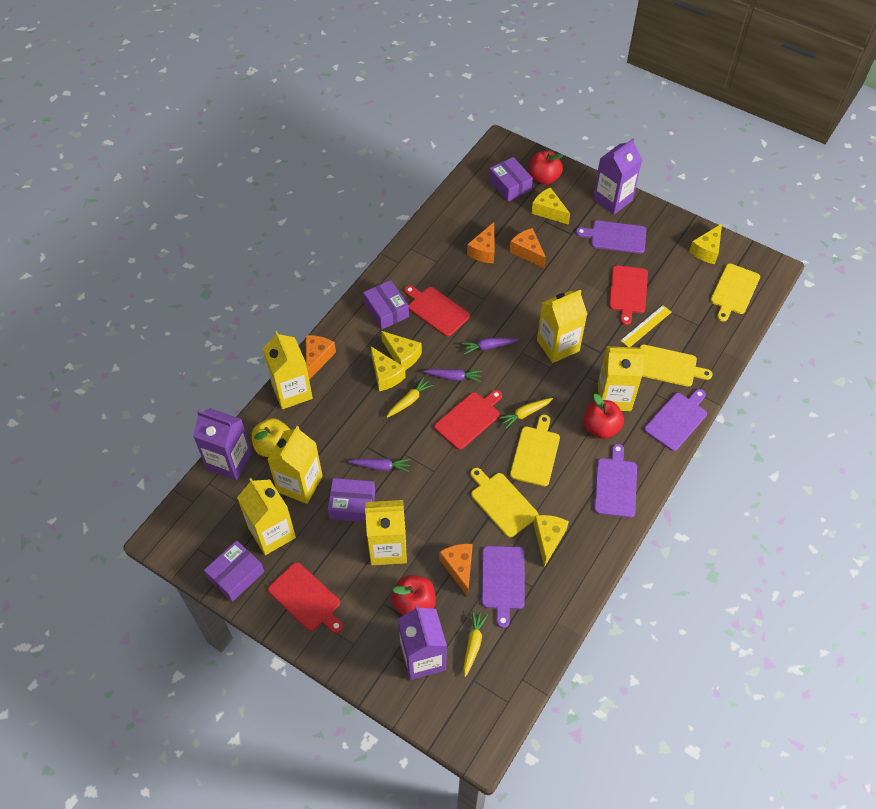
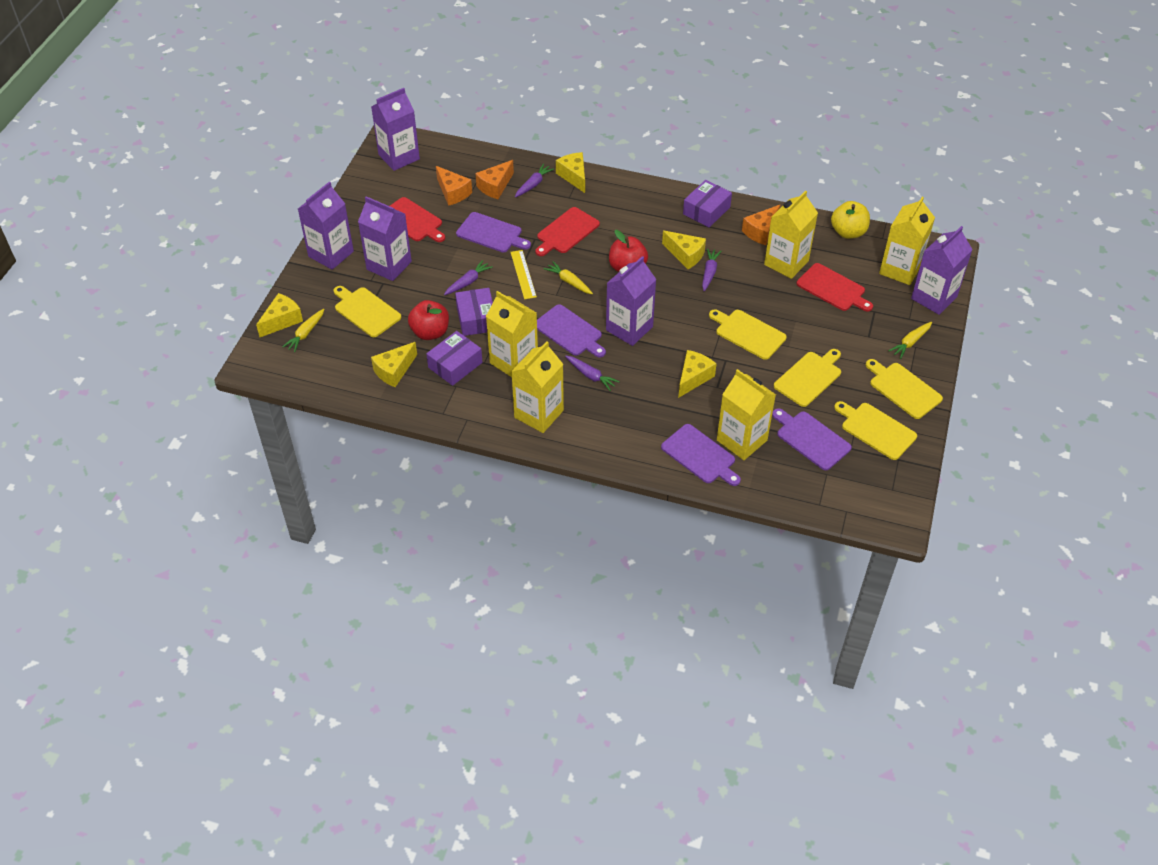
orange cheese: 4 -> 3
purple box: 4 -> 3
purple carrot: 3 -> 4
purple carton: 3 -> 5
red apple: 3 -> 2
red cutting board: 4 -> 3
yellow carton: 6 -> 5
yellow cutting board: 4 -> 5

